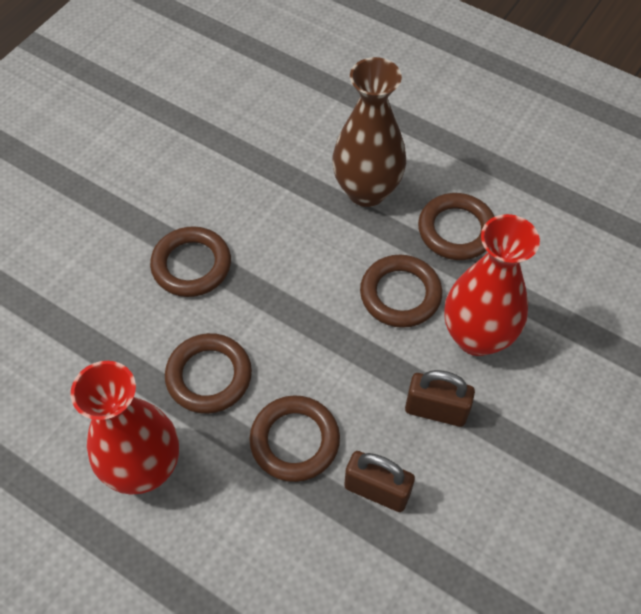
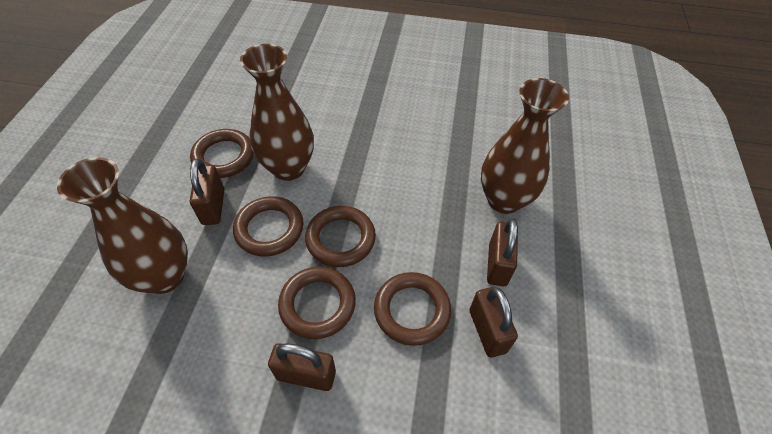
brown padlock: 2 -> 4
brown vase: 1 -> 3
red vase: 2 -> 0

